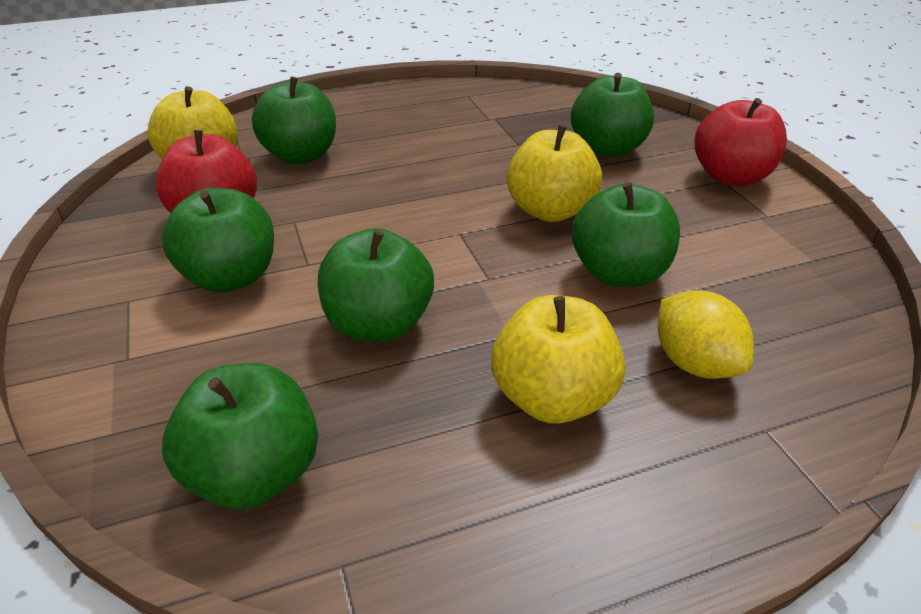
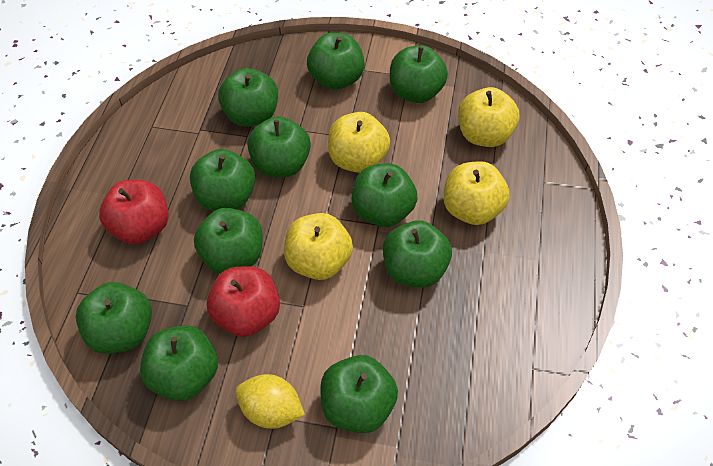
green apple: 6 -> 11
yellow apple: 3 -> 4

